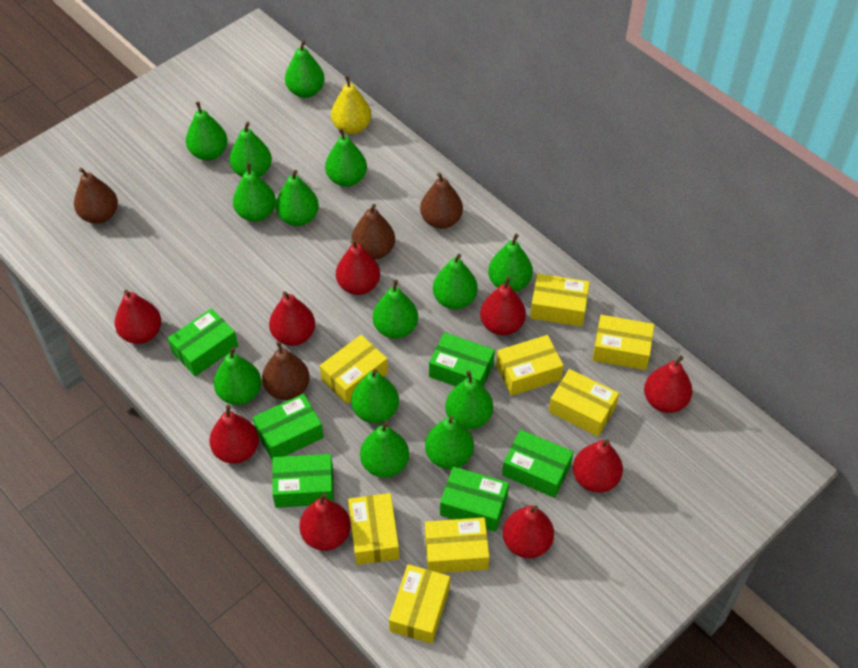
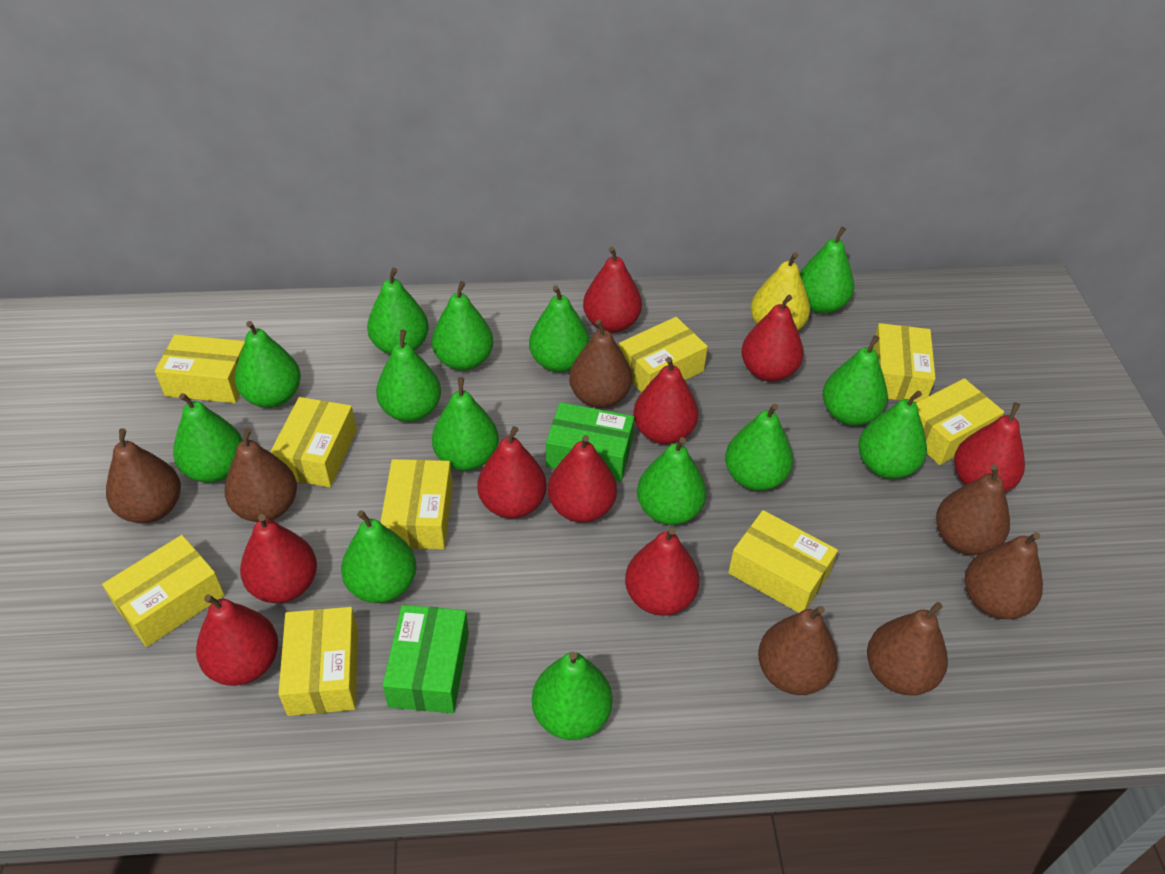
brown pear: 4 -> 7
green box: 6 -> 2
yellow box: 8 -> 9

